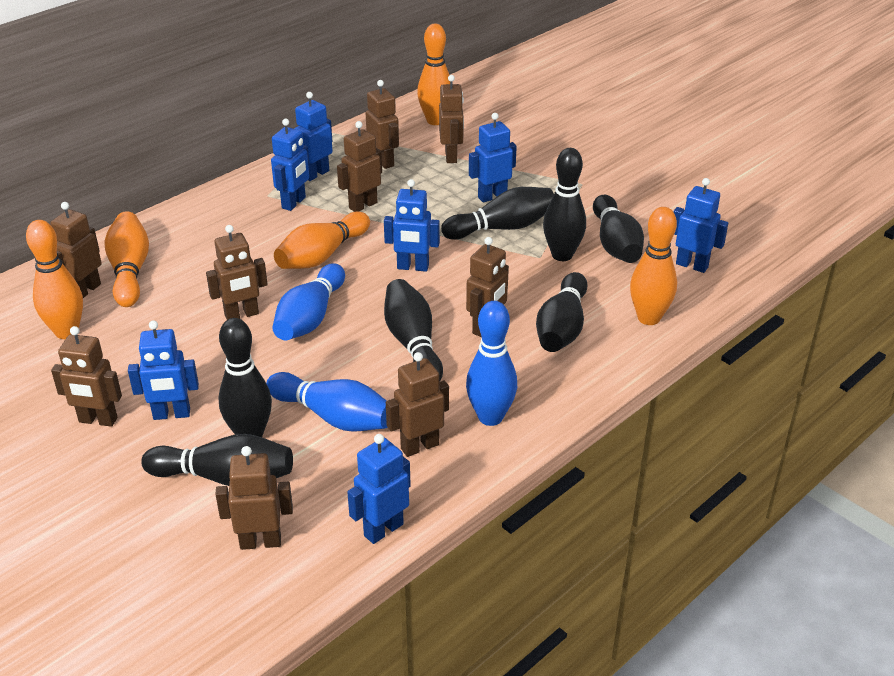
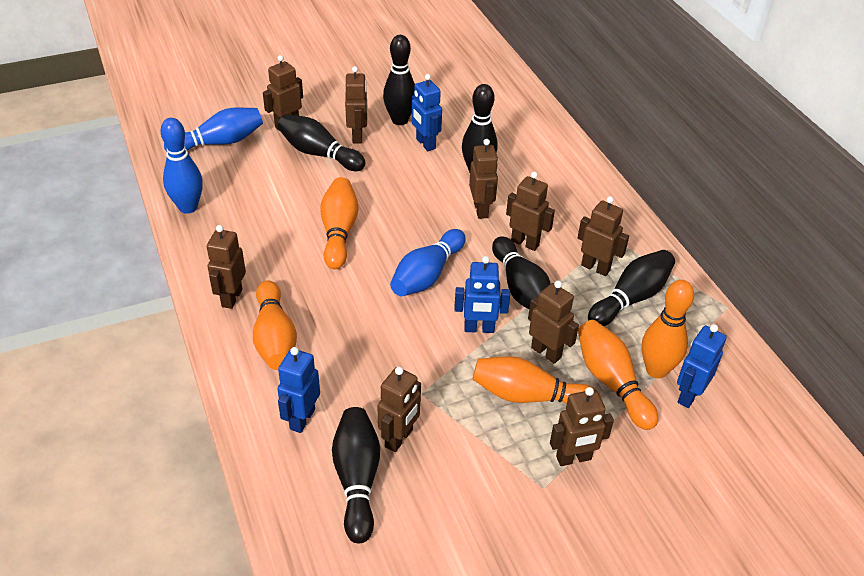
black bowling pin: 7 -> 6
blue robot: 7 -> 4

